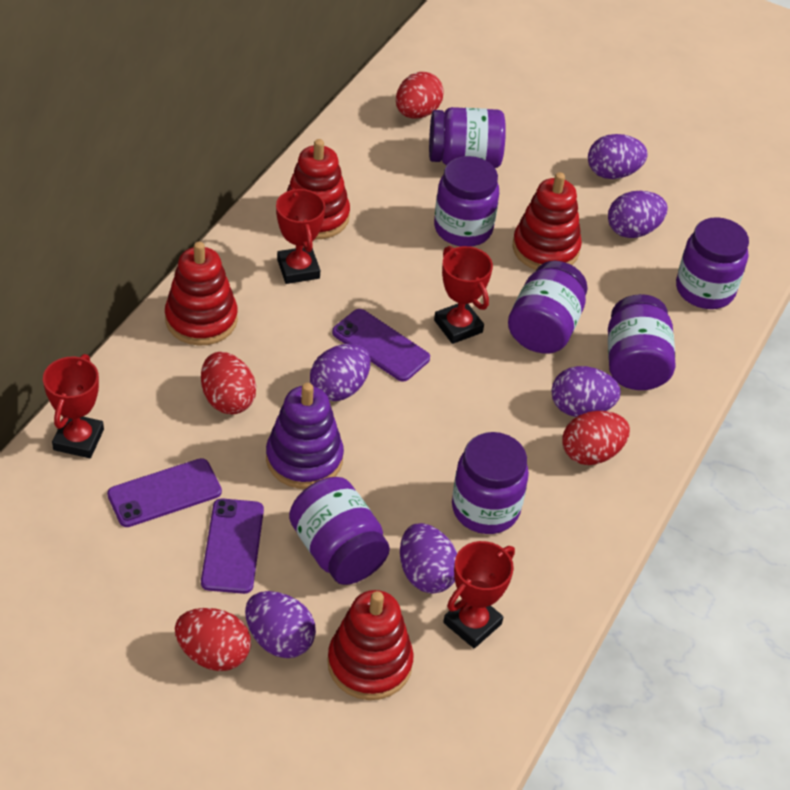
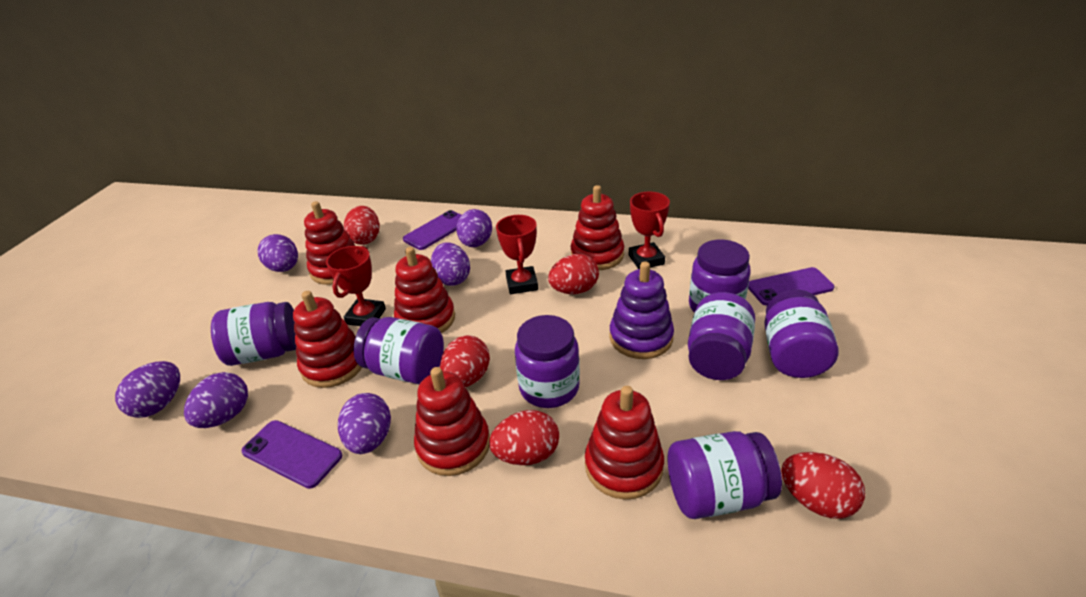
red egg: 4 -> 5
red stacking toy: 4 -> 6
red trophy: 4 -> 3

